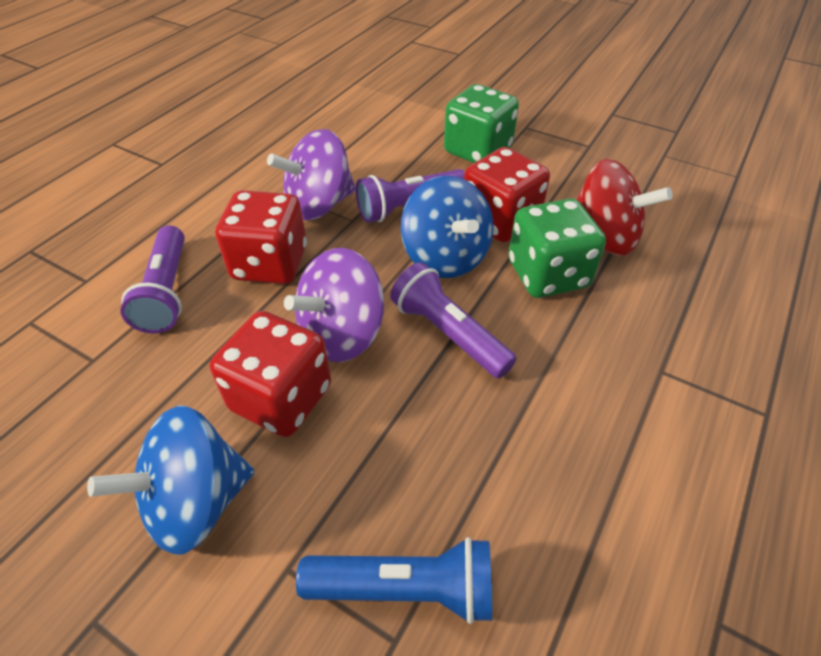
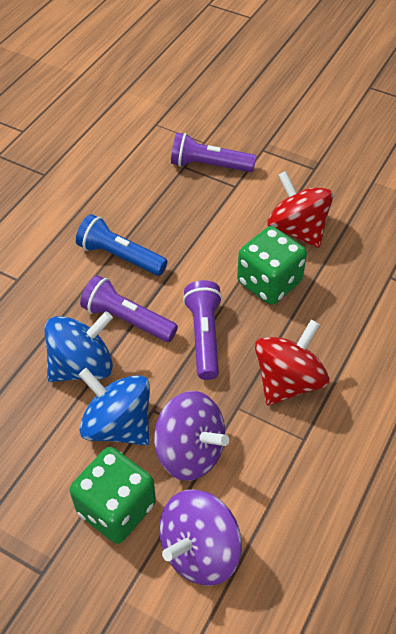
red dice: 3 -> 0
red spinning top: 1 -> 2

